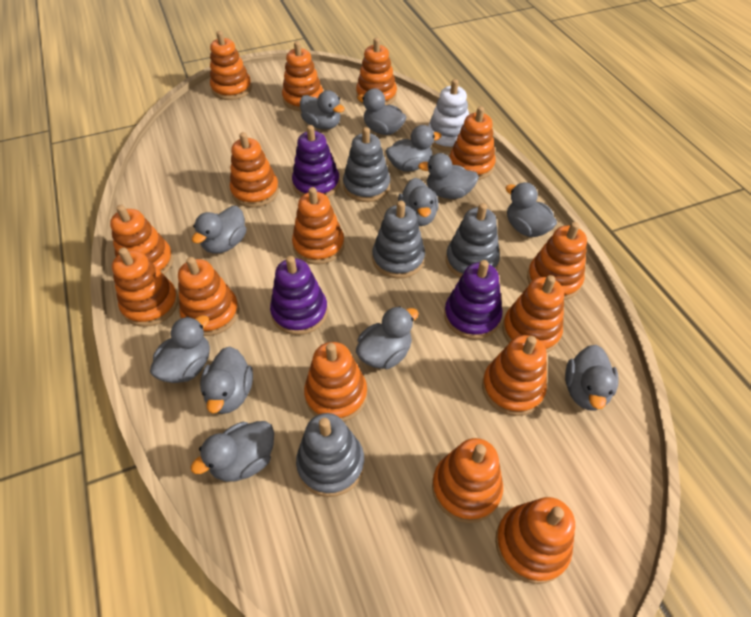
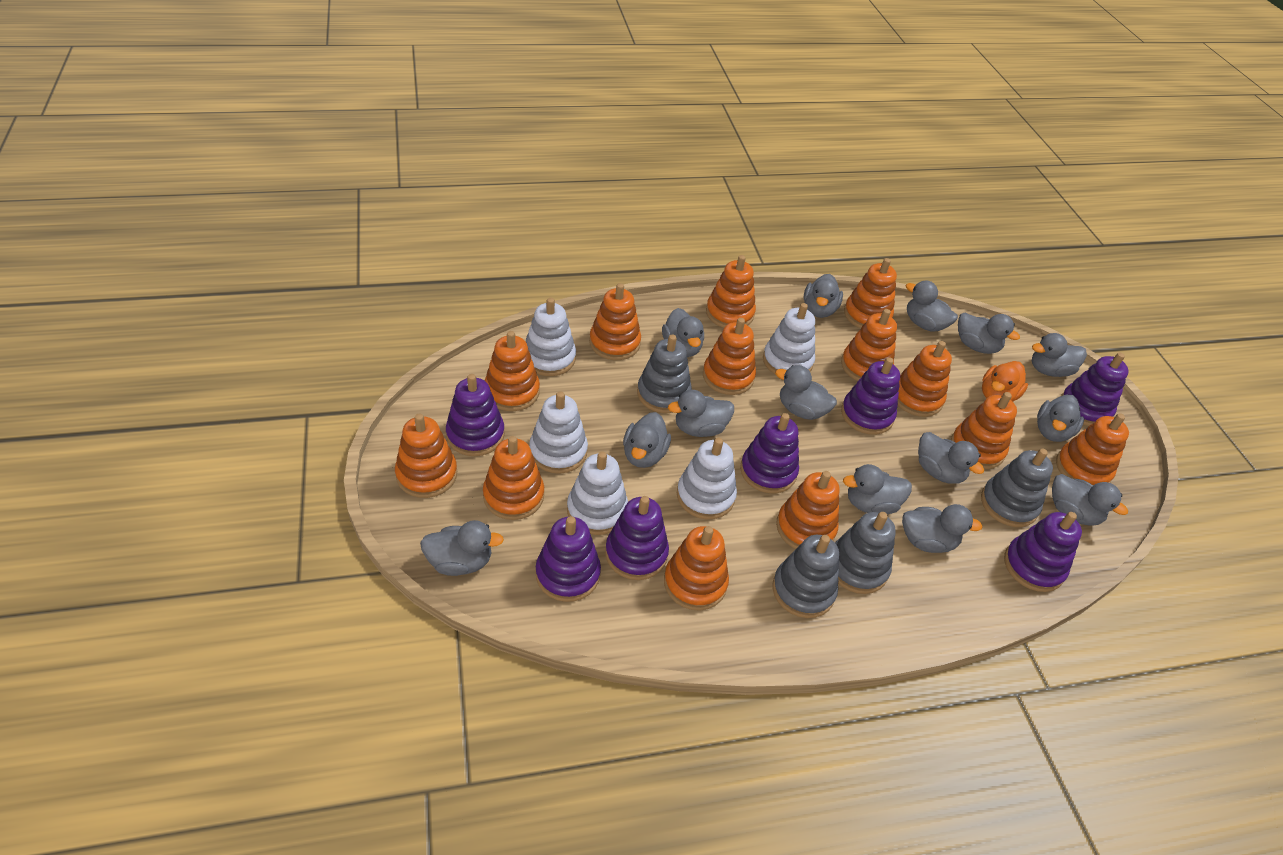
grey duck: 12 -> 14
orange duck: 0 -> 1
orange stacking toy: 15 -> 13
purple stacking toy: 3 -> 7
white stacking toy: 1 -> 5

